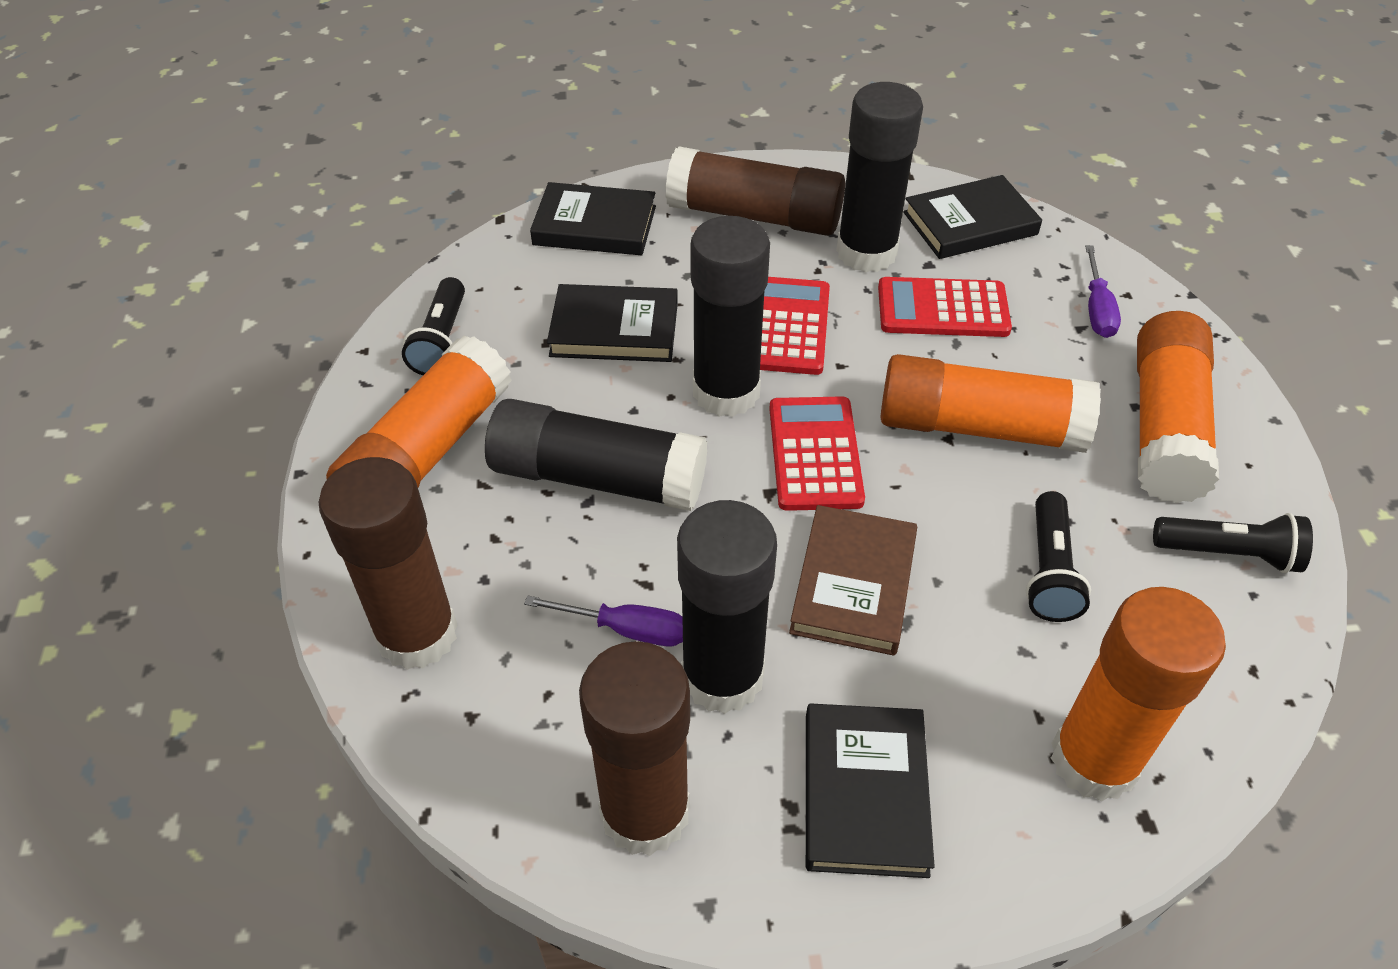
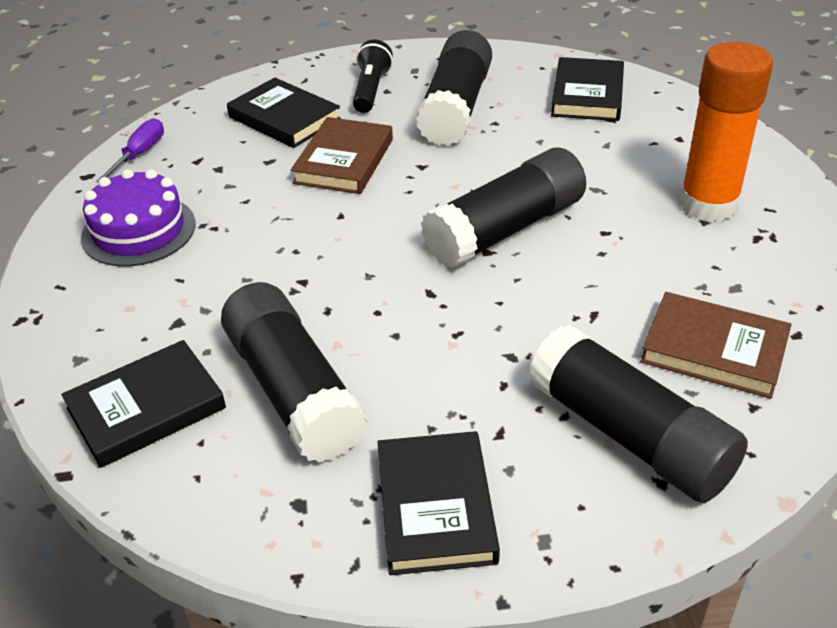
black flashlight: 3 -> 1
brown book: 1 -> 2
brown glue stick: 3 -> 0
orange glue stick: 4 -> 1
purple cake: 0 -> 1
purple screwdriver: 2 -> 1
red calculator: 3 -> 0

